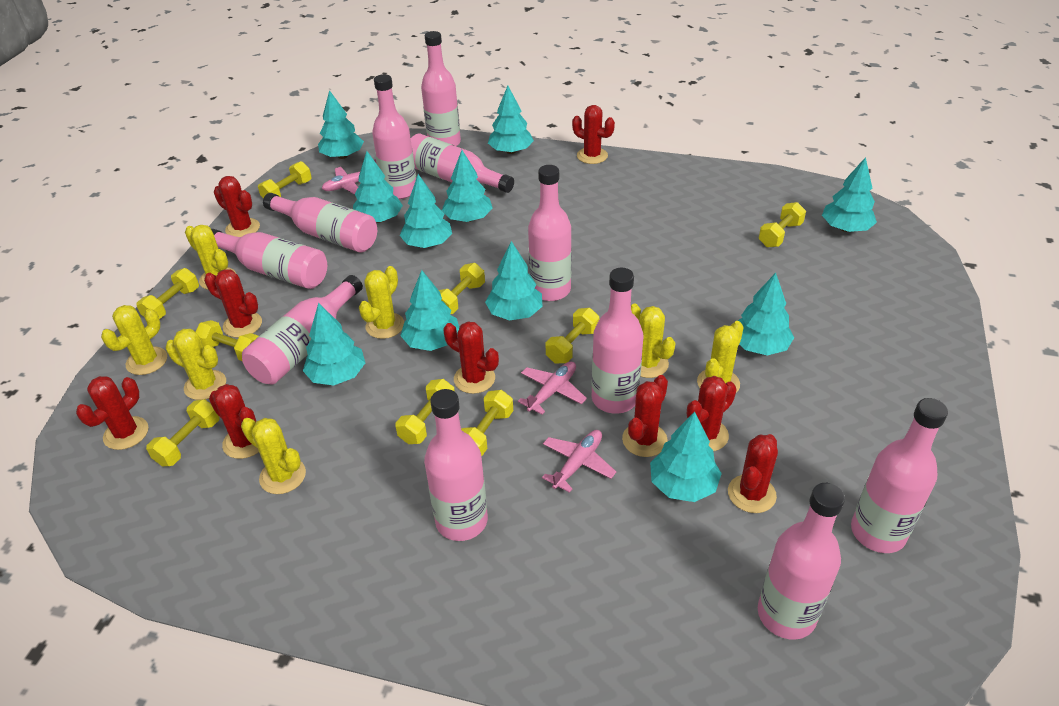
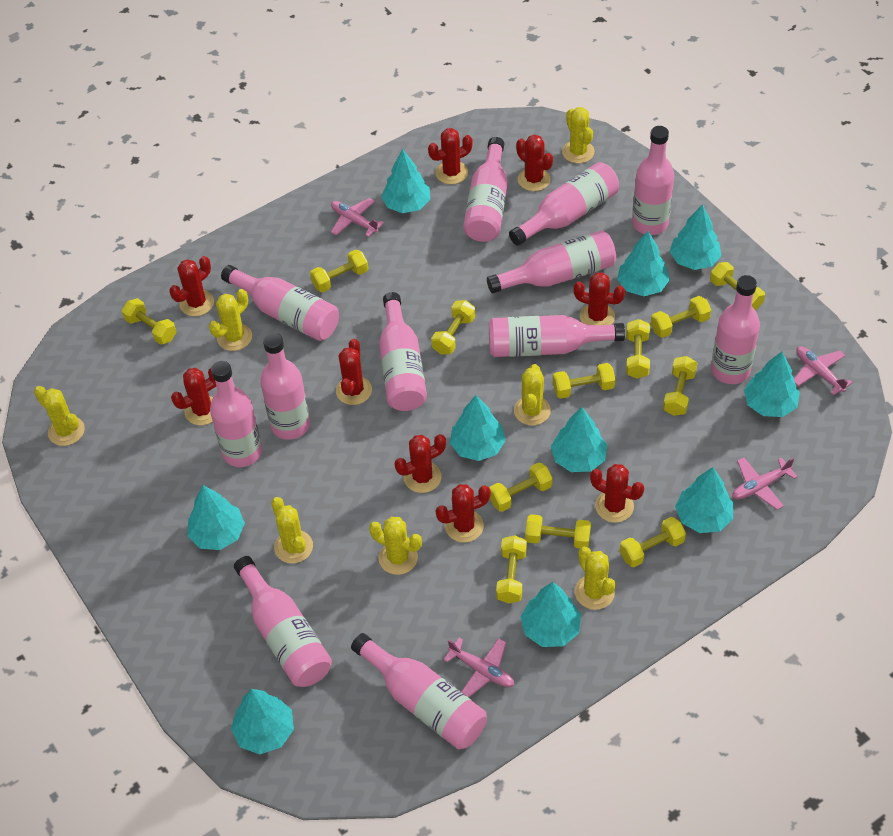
pink bottle: 11 -> 12
pink plane: 3 -> 4
turquoise tree: 11 -> 10
yellow dumbbell: 9 -> 12

